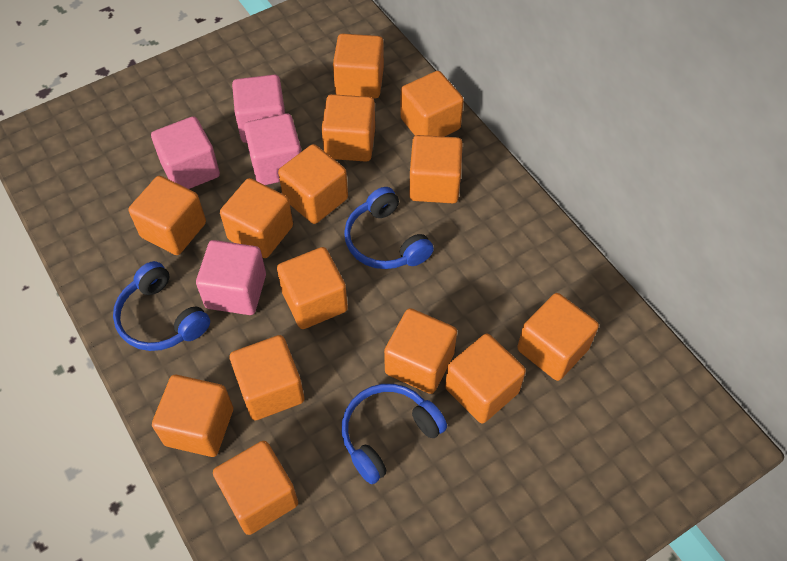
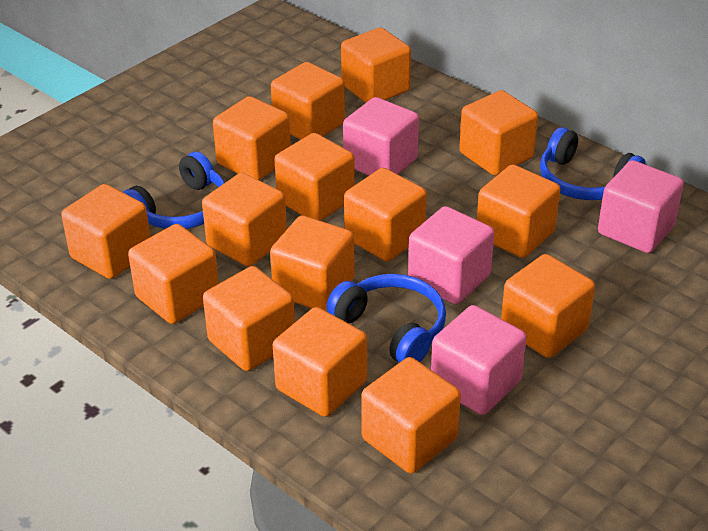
orange cube: 14 -> 15

